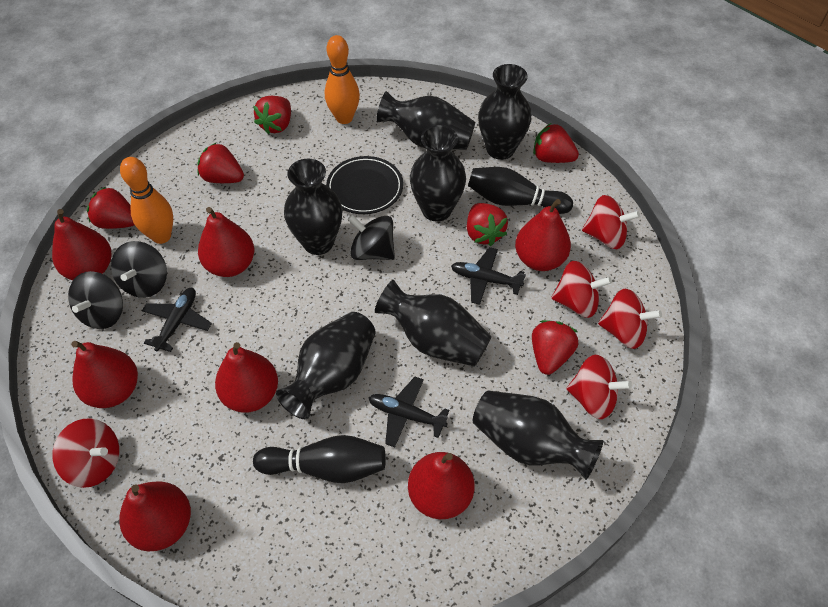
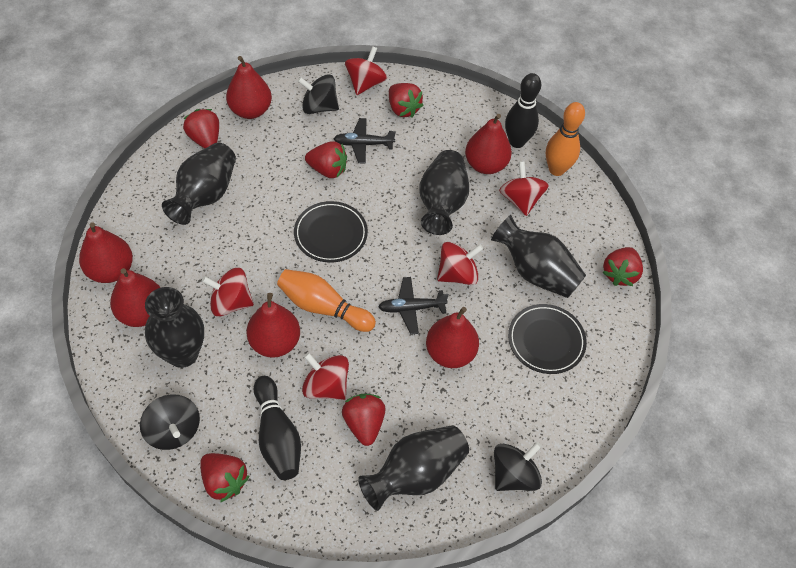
black plane: 3 -> 2
black plate: 1 -> 2
black vase: 7 -> 5
red pear: 7 -> 6

